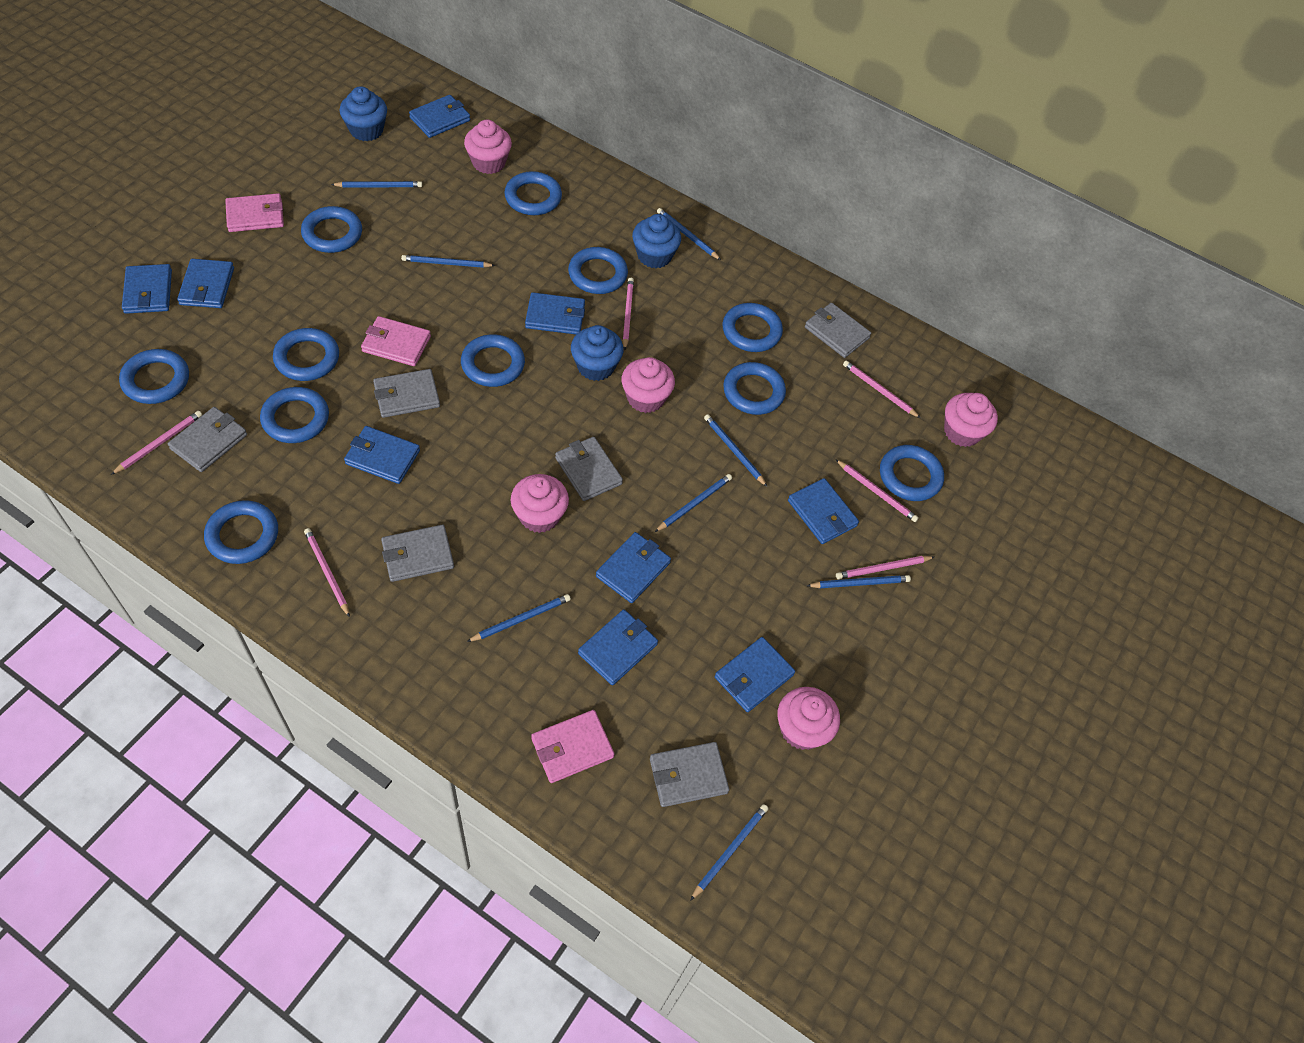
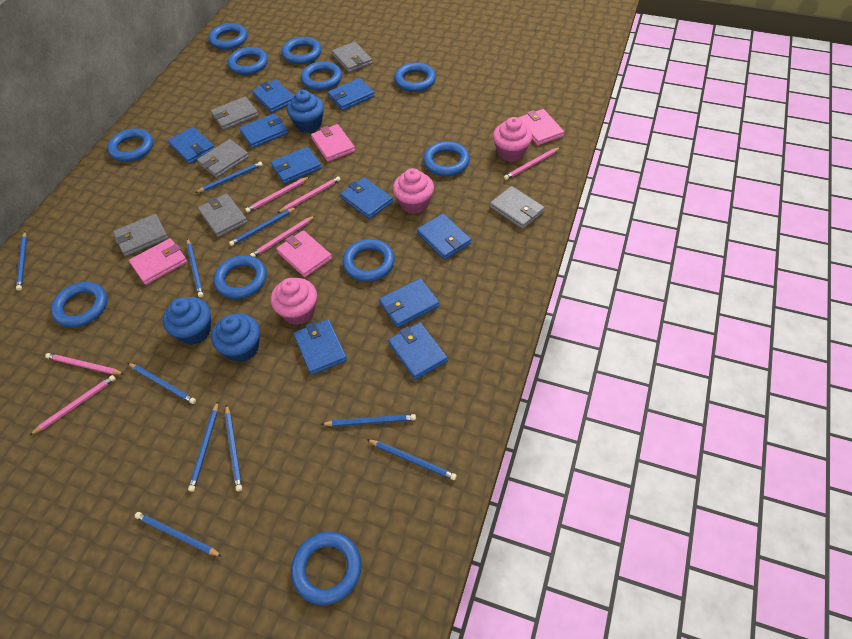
blue pencil: 8 -> 10
blue wallet: 9 -> 10
pink cupcake: 5 -> 3
pink wallet: 3 -> 4

